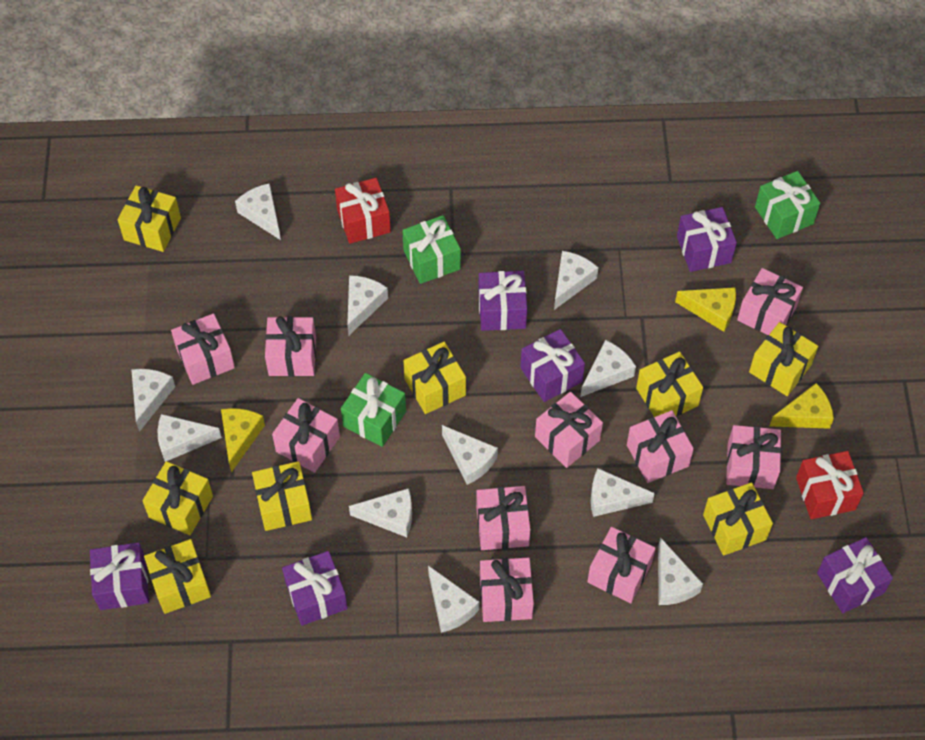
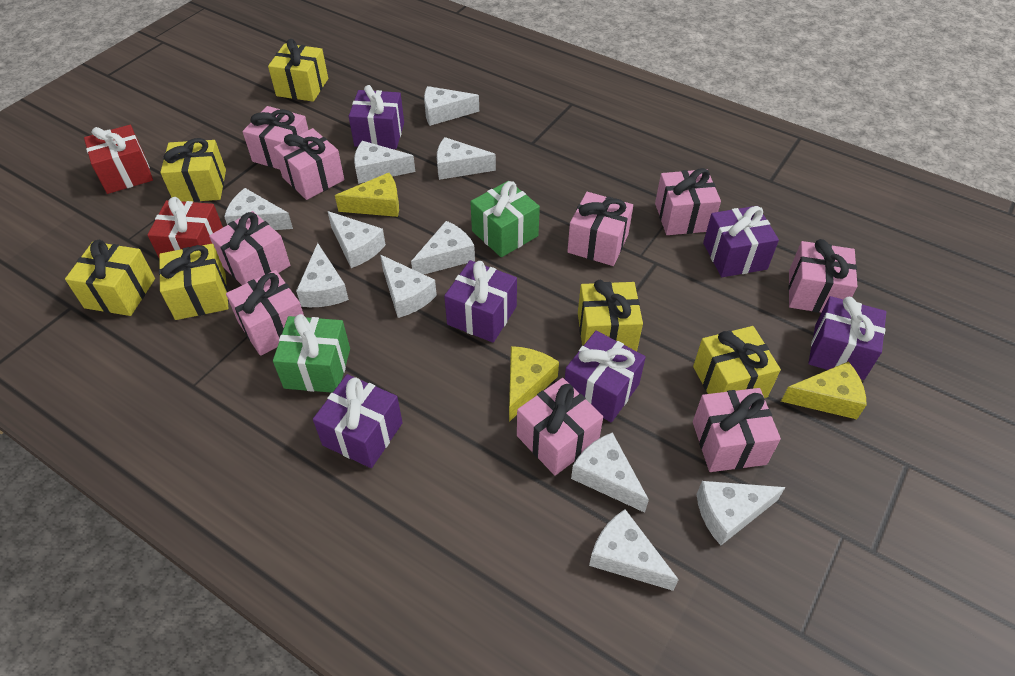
green gift: 3 -> 2
pink gift: 10 -> 9
yellow gift: 8 -> 6

